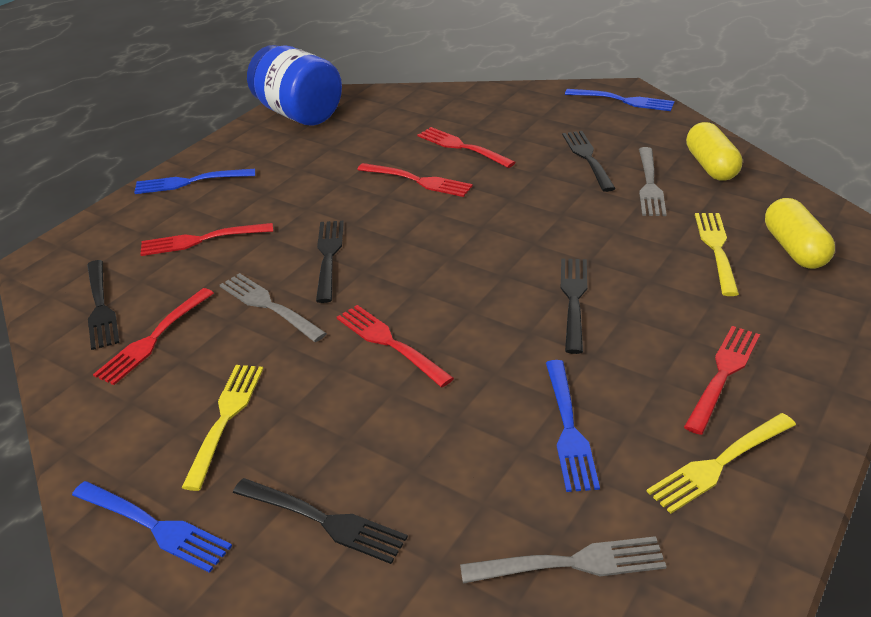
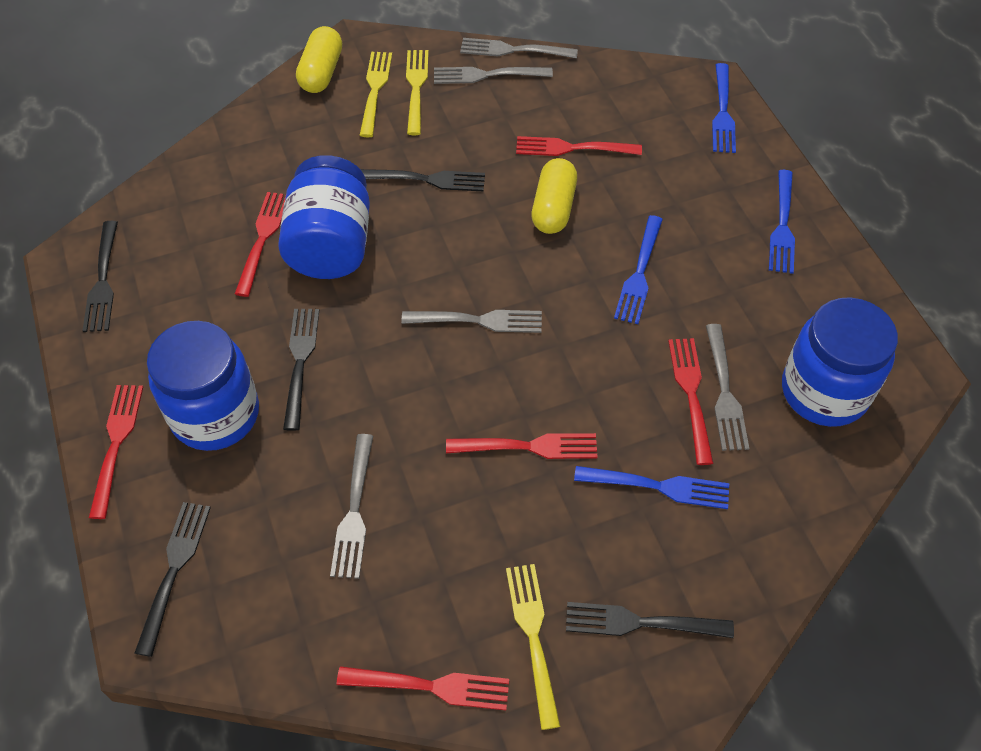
blue jar: 1 -> 3
grey fork: 3 -> 5

